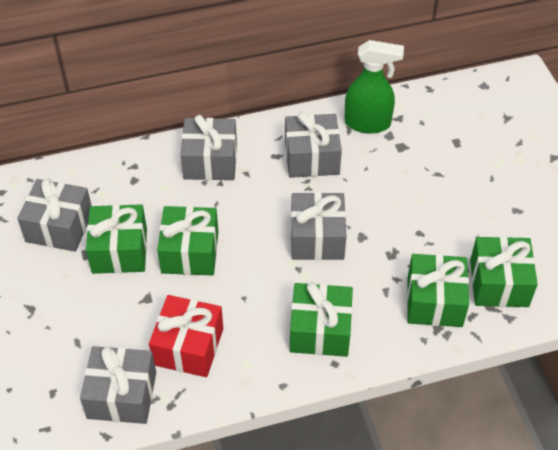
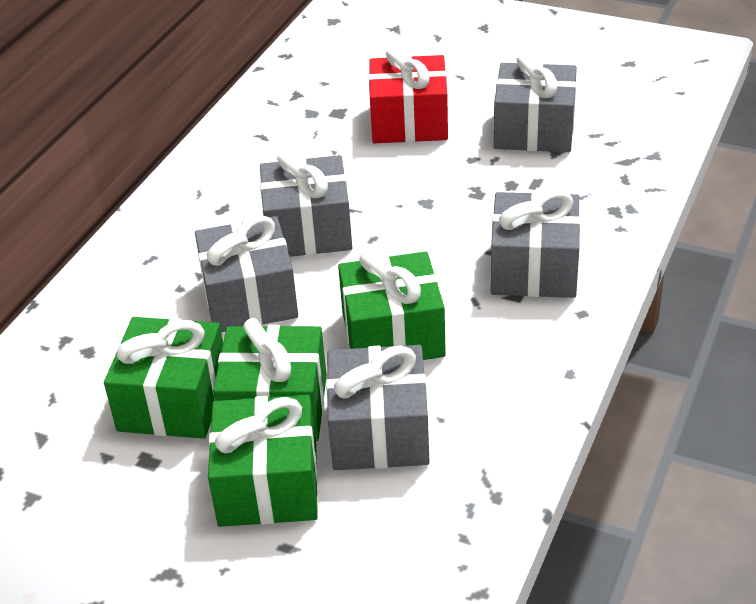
green gift: 5 -> 4
green spray bottle: 1 -> 0

